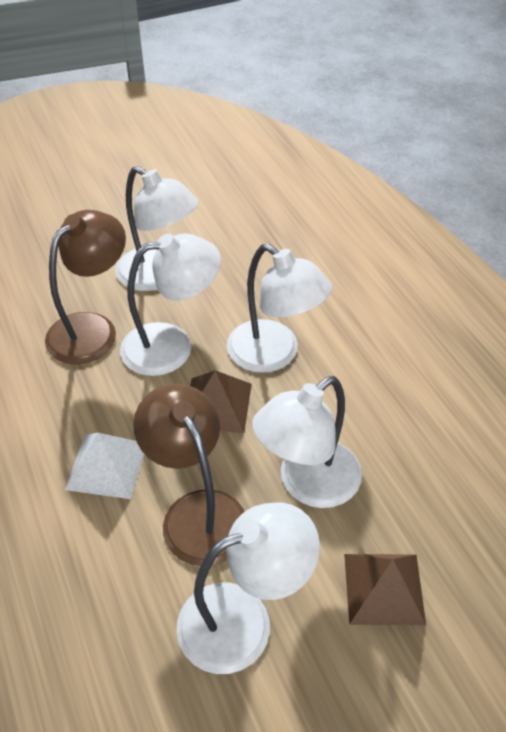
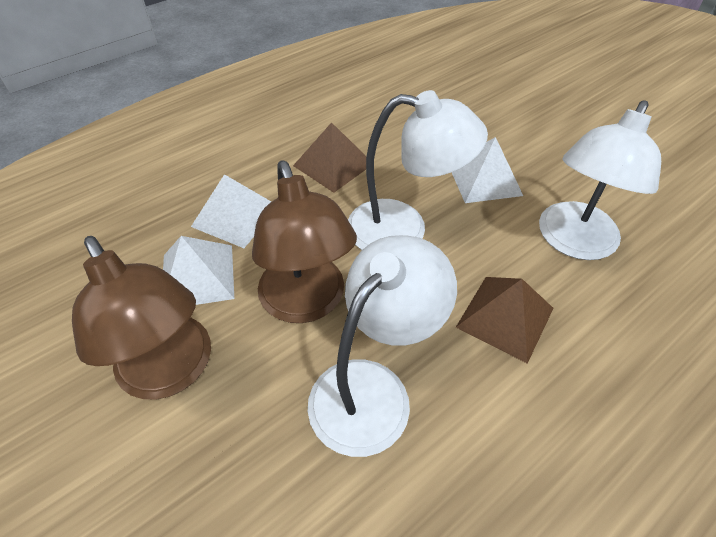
white lamp: 5 -> 3
white pyramid: 1 -> 3

